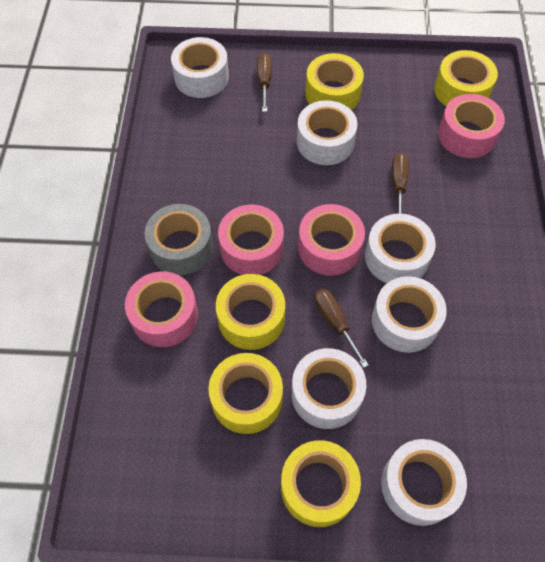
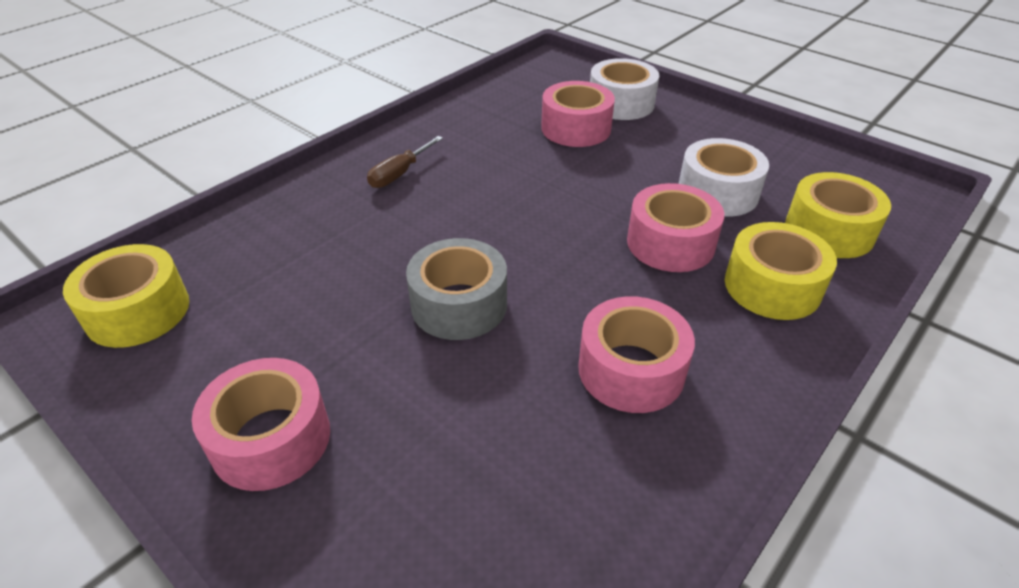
brown screwdriver: 3 -> 1
white tape: 6 -> 2
yellow tape: 5 -> 3

